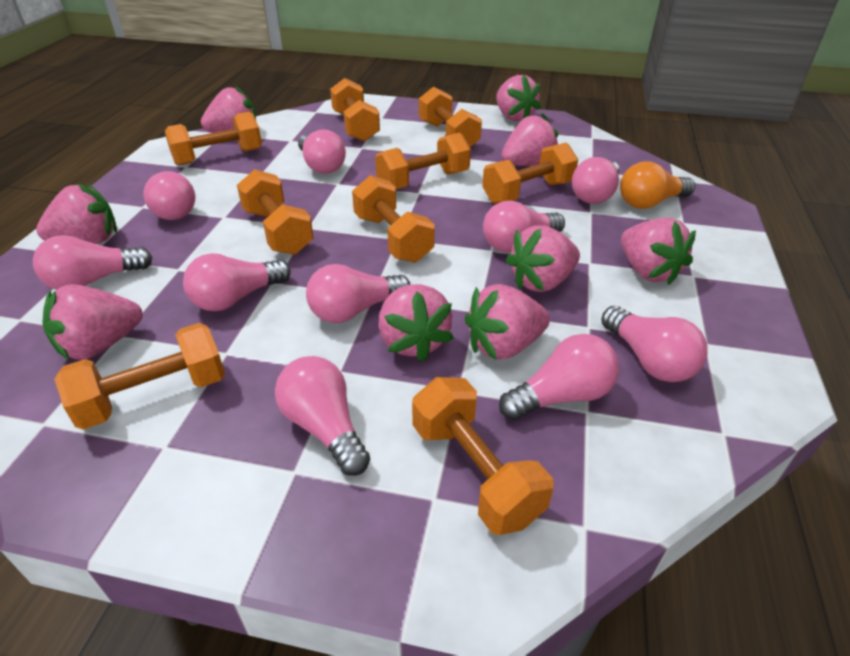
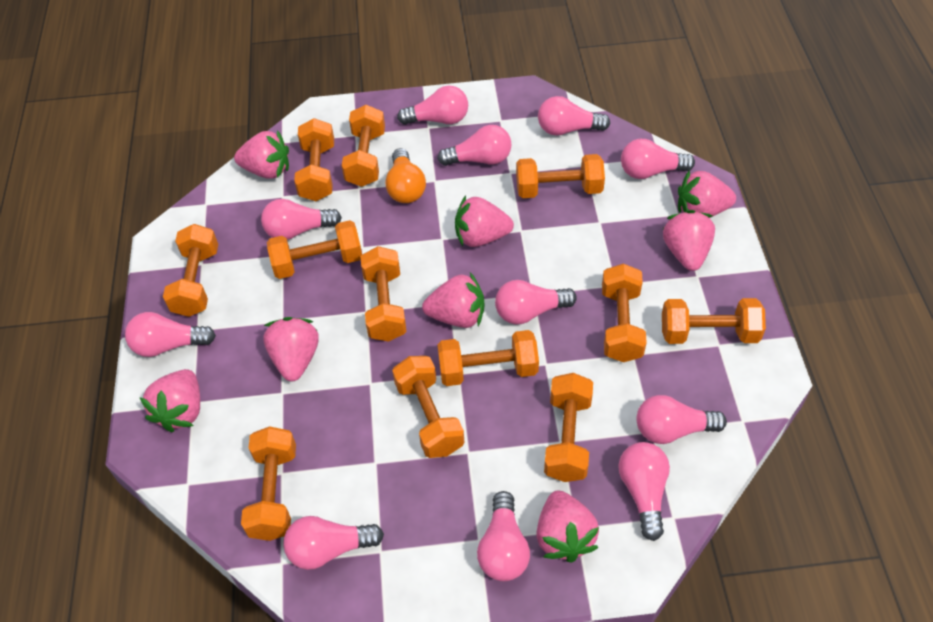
orange dumbbell: 9 -> 12
pink light bulb: 10 -> 11
pink strawberry: 9 -> 8

